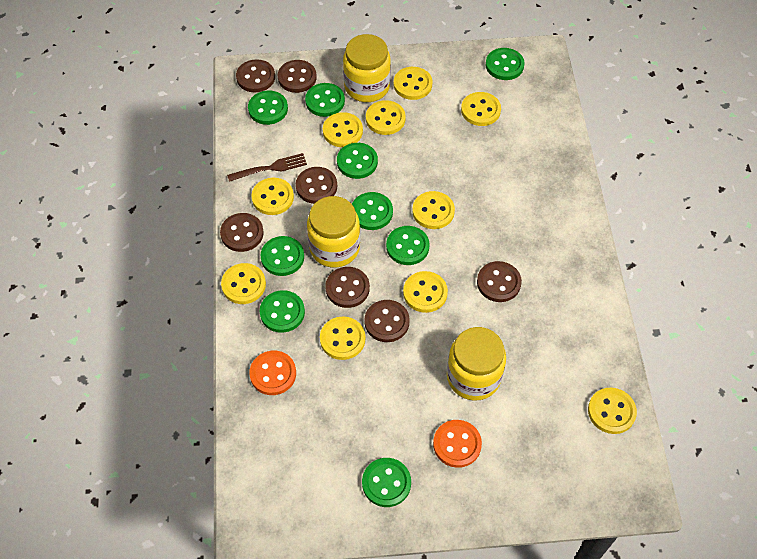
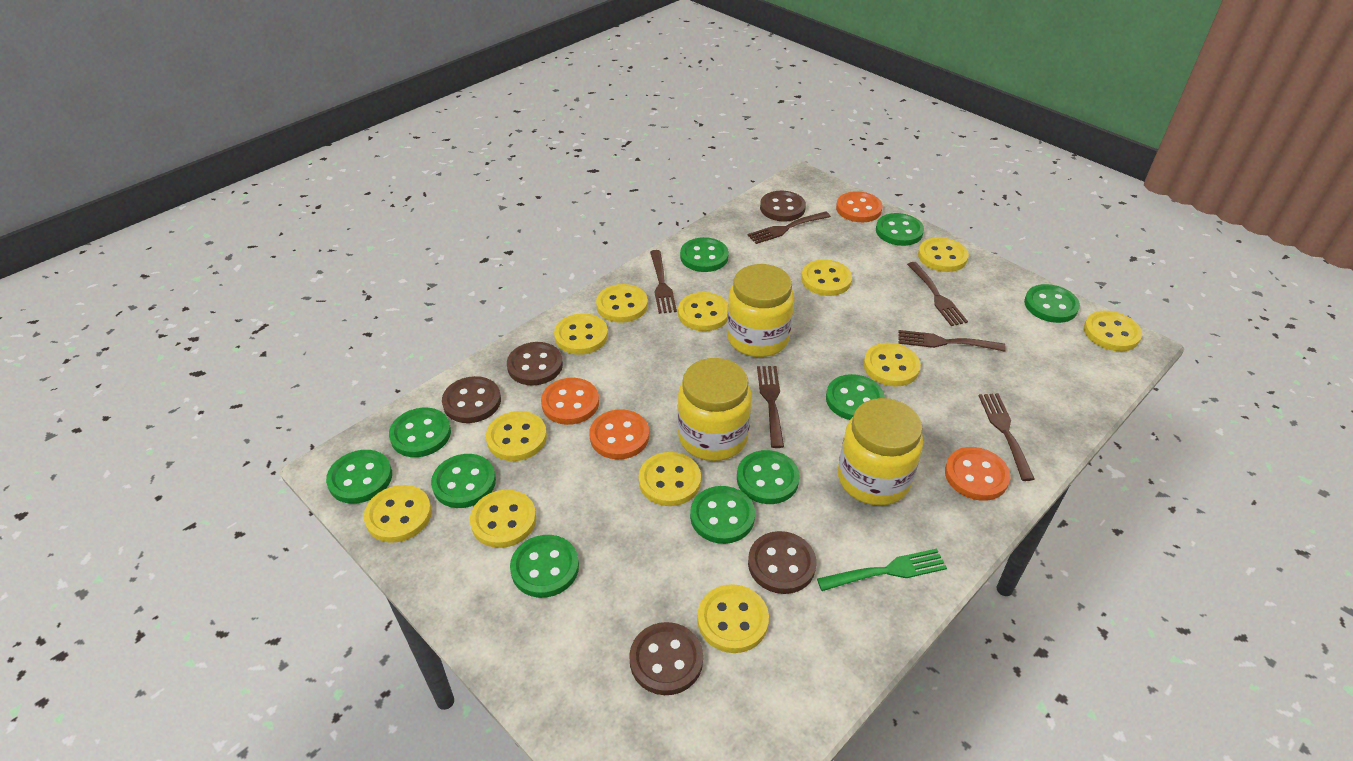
brown button: 7 -> 5
brown fork: 1 -> 6
green button: 9 -> 10
green fork: 0 -> 1
orange button: 2 -> 4
yellow button: 10 -> 12

